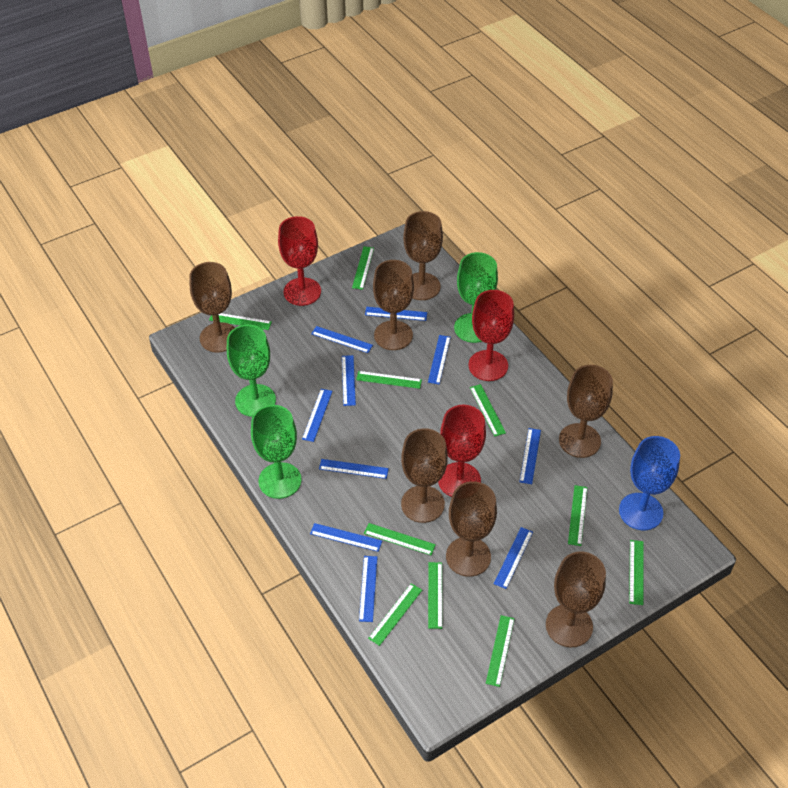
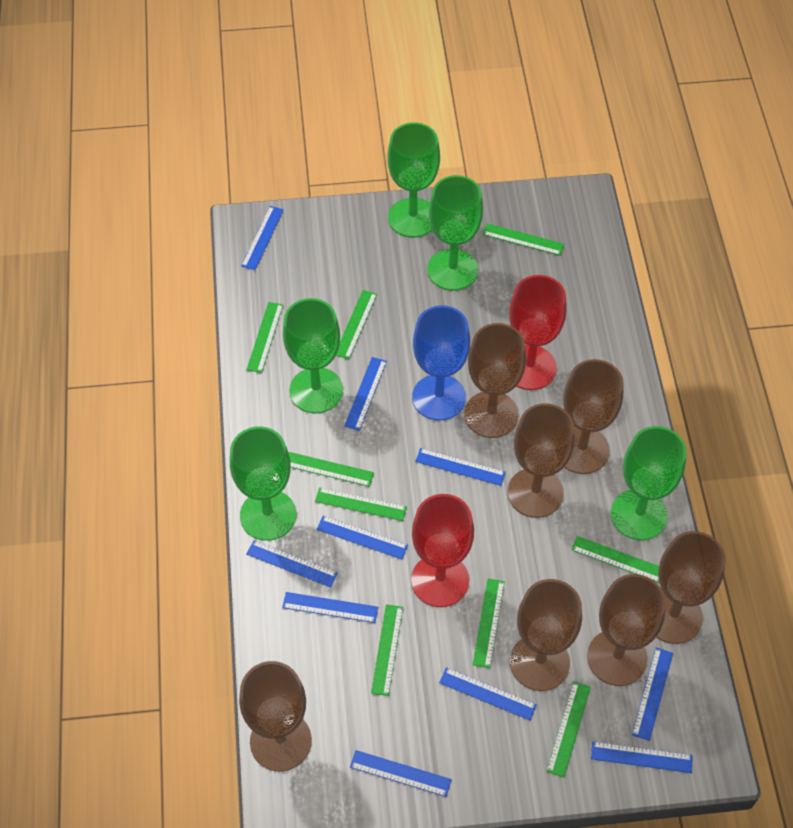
green goblet: 3 -> 5
green ruler: 10 -> 9
red goblet: 3 -> 2

